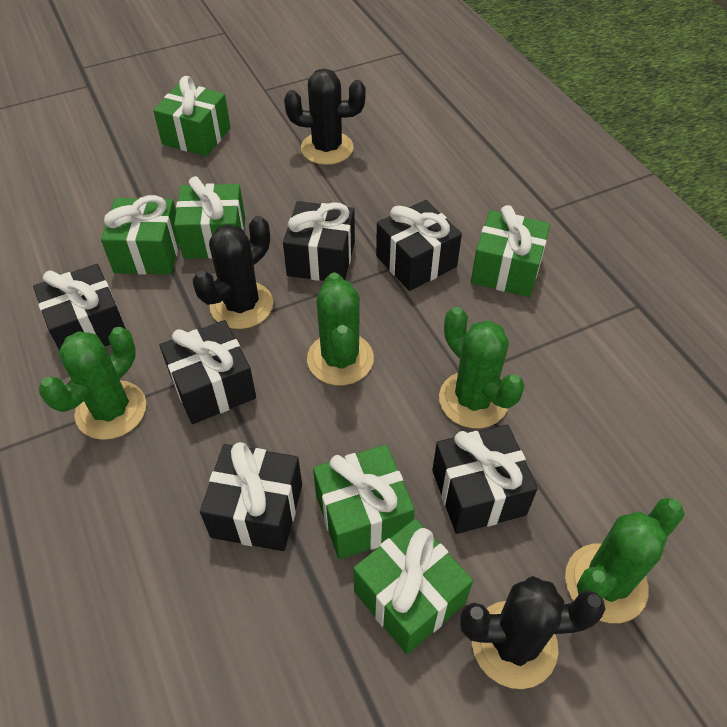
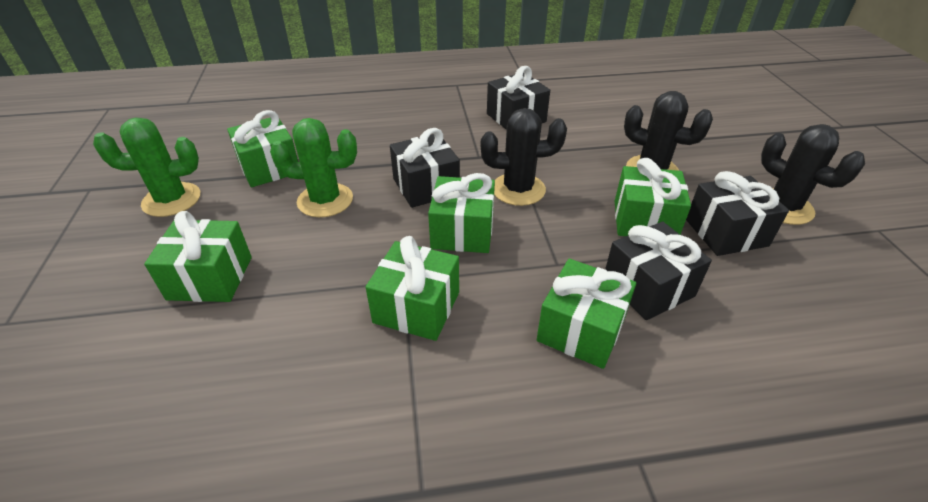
black gift: 6 -> 4
green cactus: 4 -> 2

